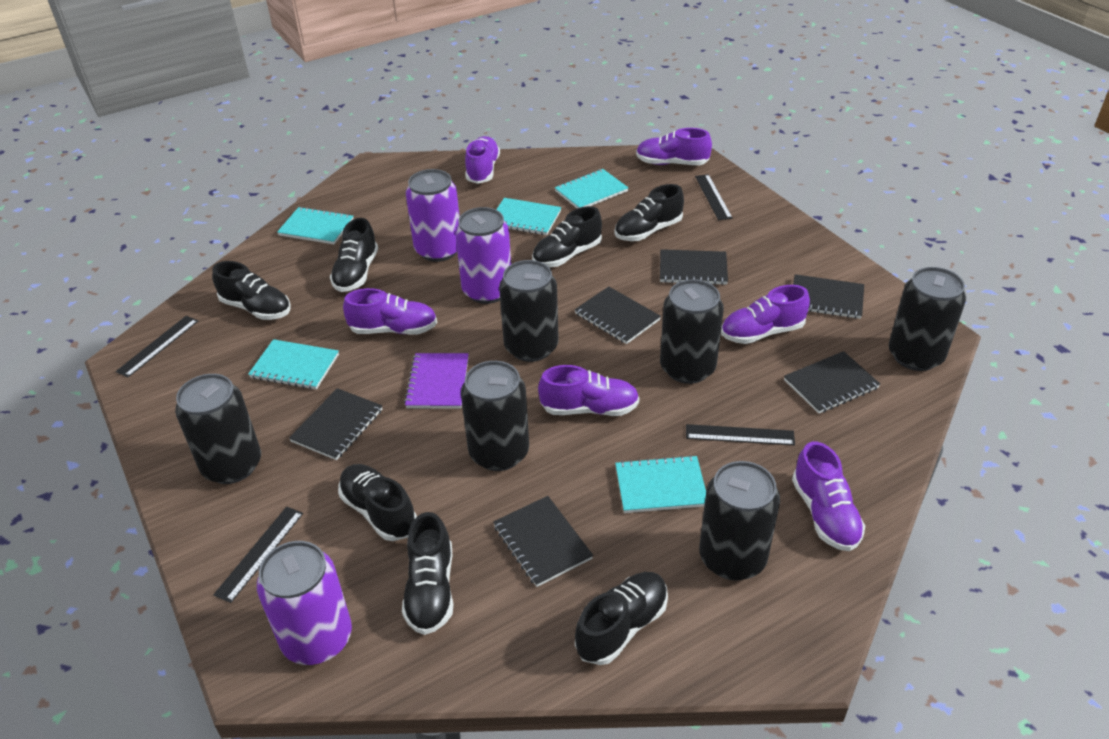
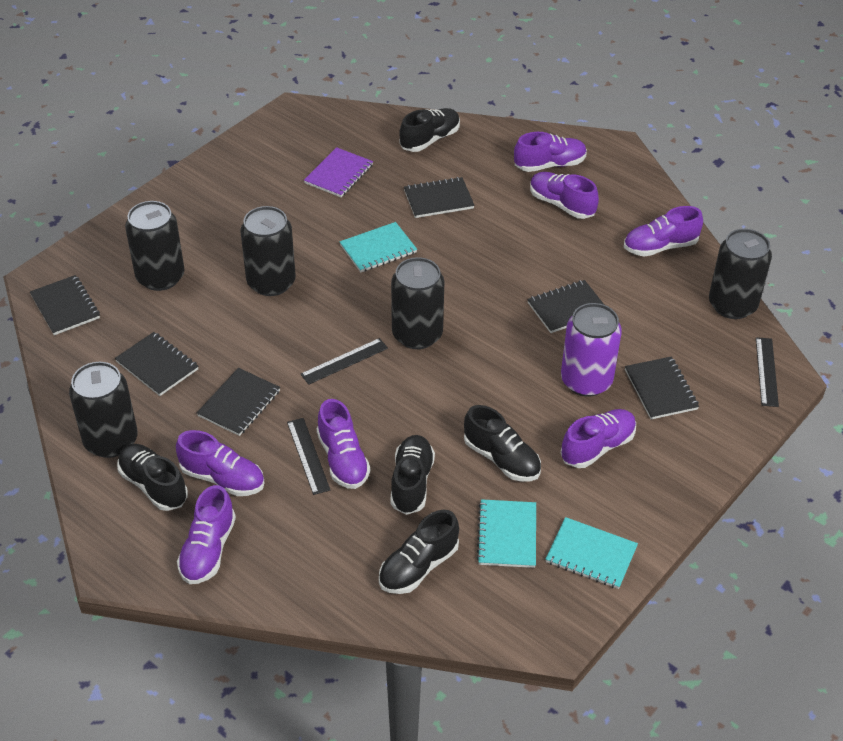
black can: 6 -> 5
black ruler: 4 -> 3
black shoe: 7 -> 5
purple can: 3 -> 1
purple shoe: 6 -> 7
turquoise notebook: 5 -> 3

